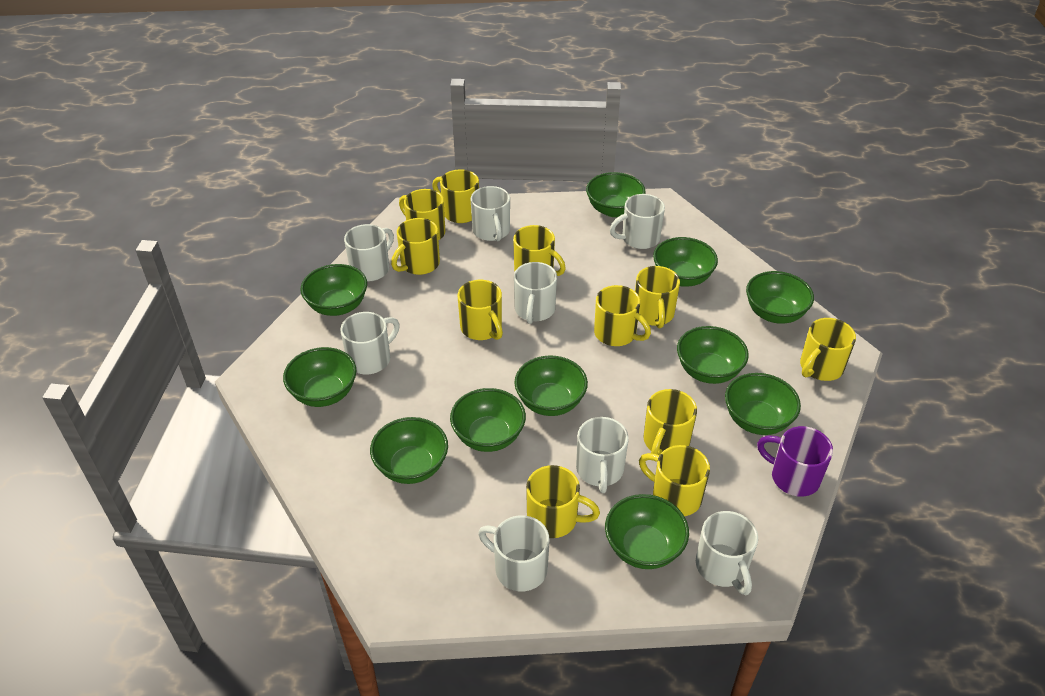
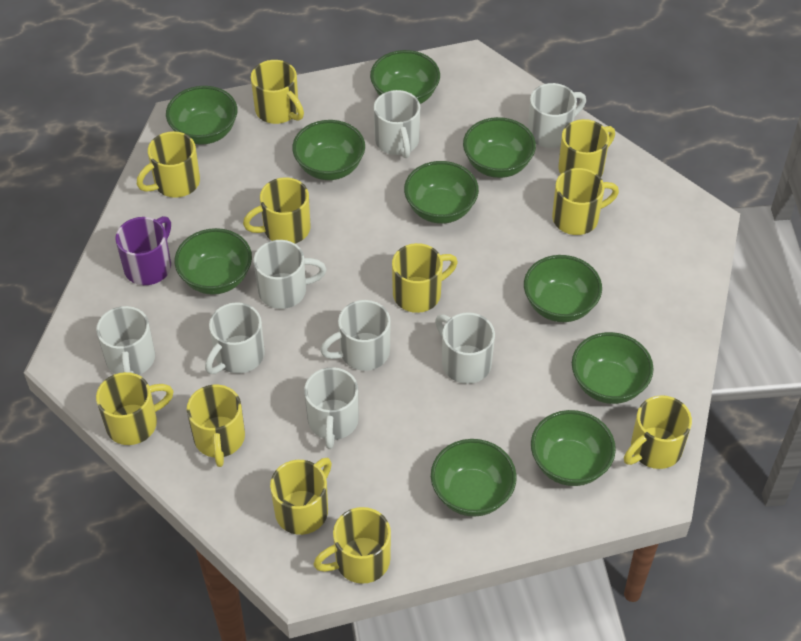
green bowl: 11 -> 10

